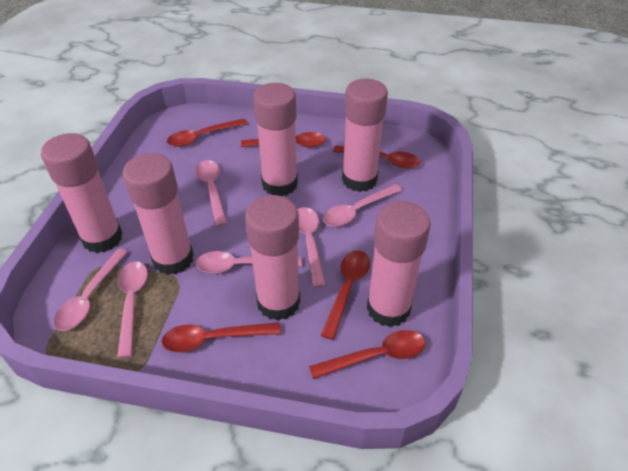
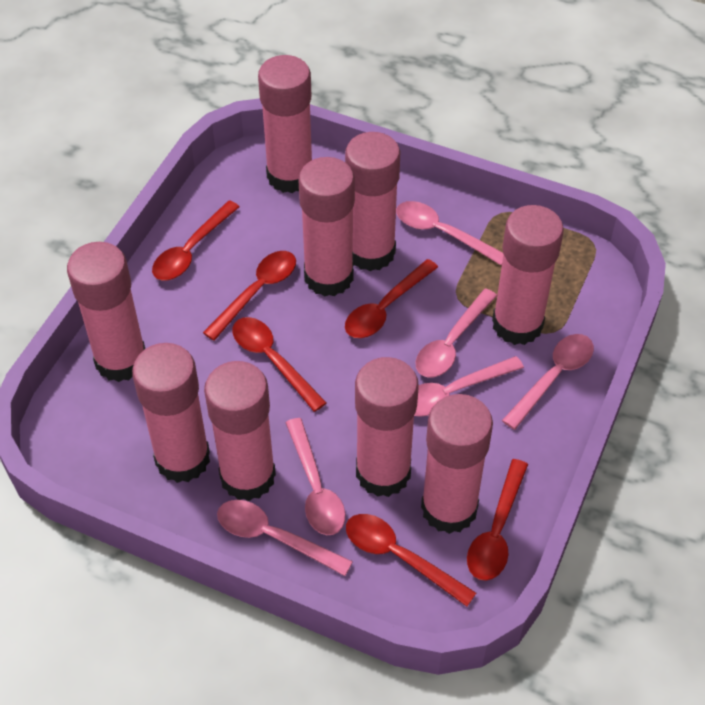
pink glue stick: 6 -> 9

